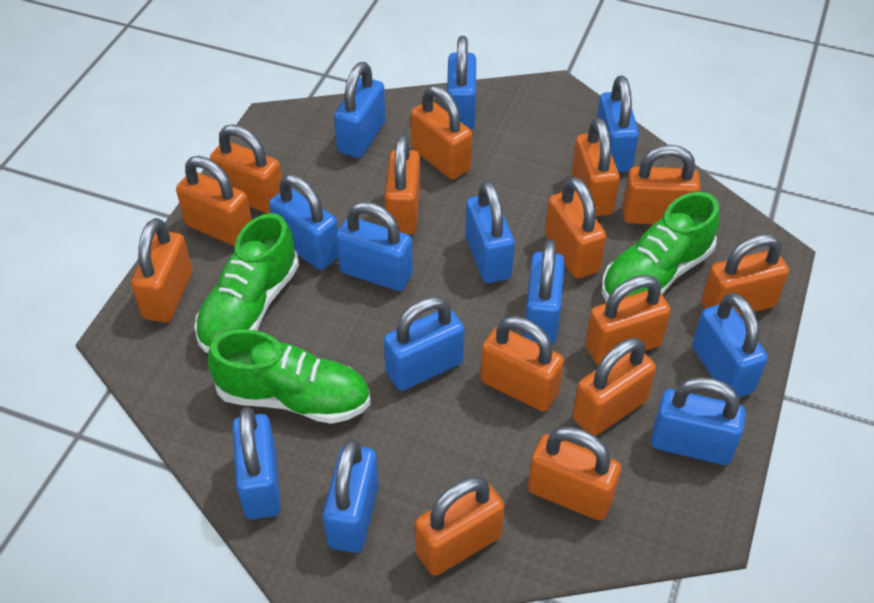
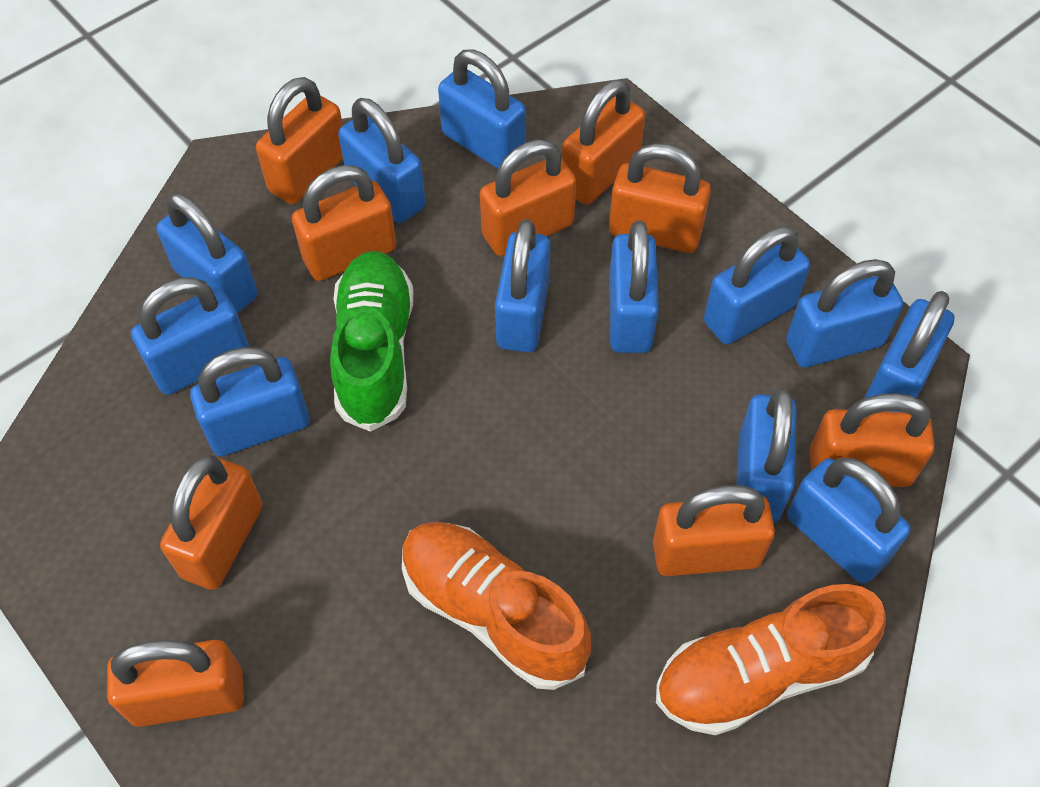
green shoe: 3 -> 1
orange padlock: 14 -> 9
orange shoe: 0 -> 2

